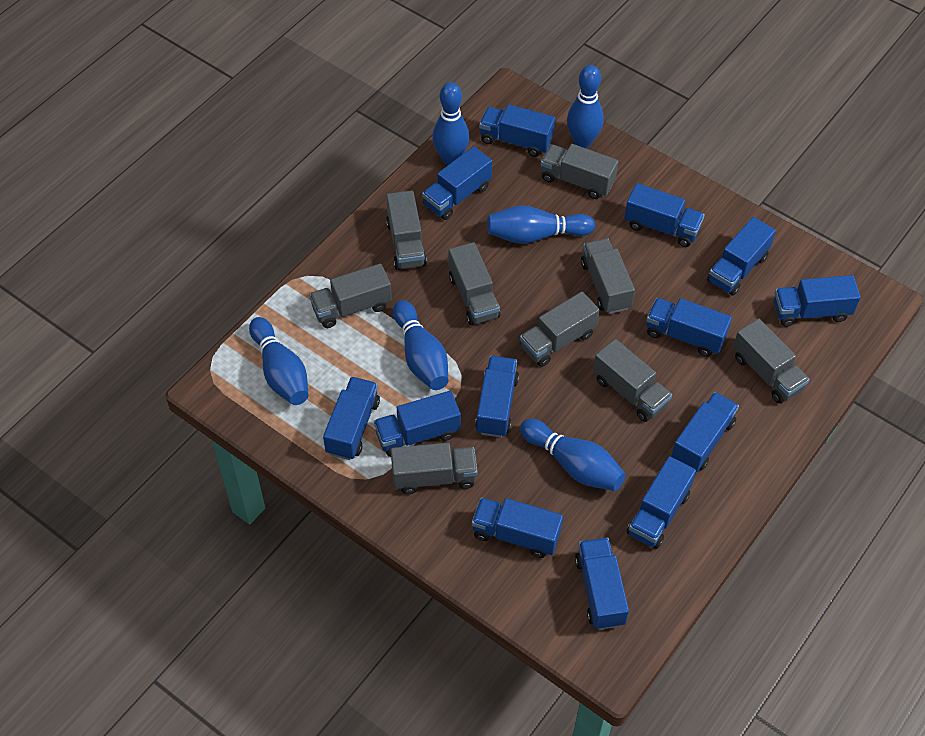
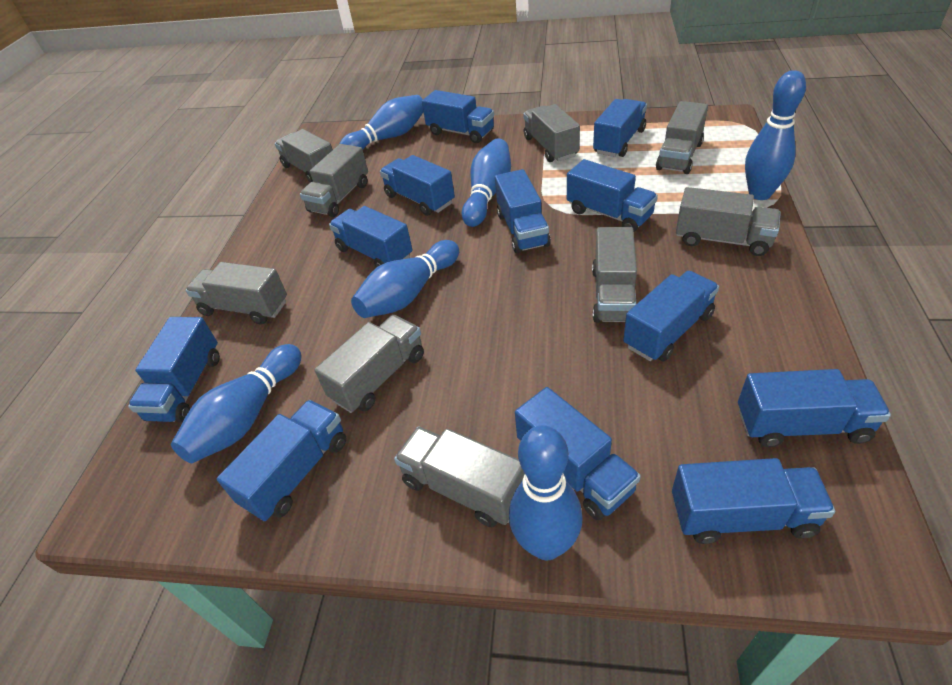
blue truck: 13 -> 12

